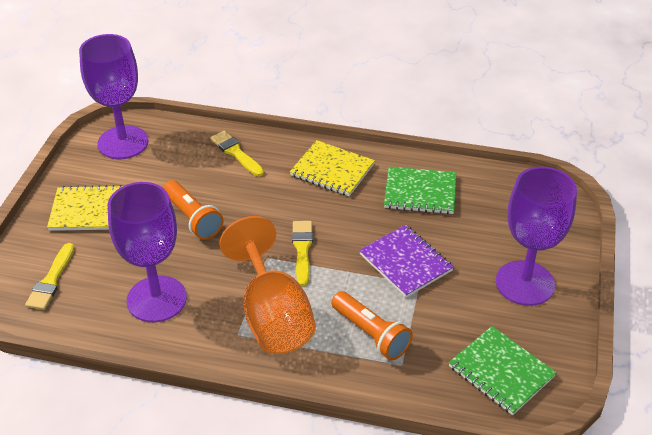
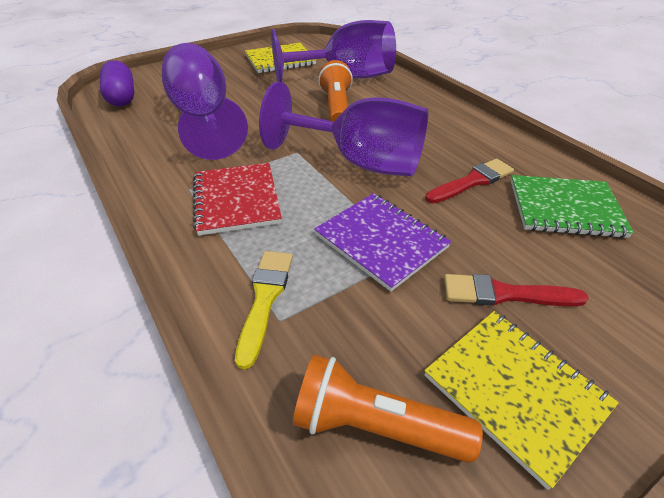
green notebook: 2 -> 1
orange goblet: 1 -> 0
purple capsule: 0 -> 1
red brush: 0 -> 2
red notebook: 0 -> 1
yellow brush: 3 -> 1

